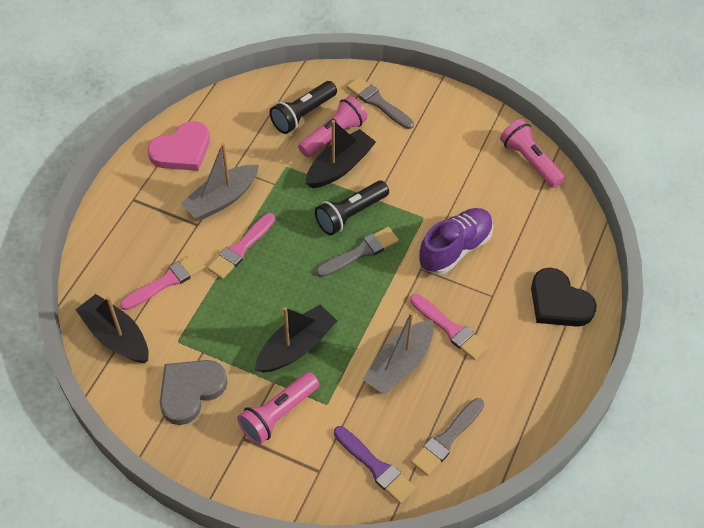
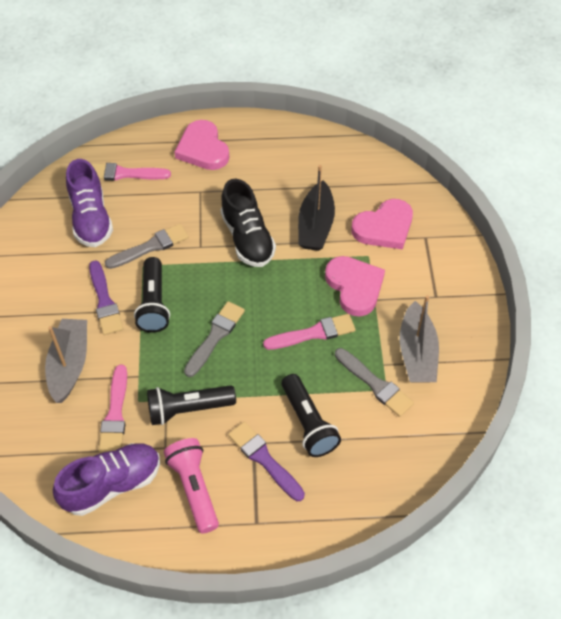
black boat: 3 -> 1
black flashlight: 2 -> 3
black heart: 1 -> 0
black shoe: 0 -> 1
grey heart: 1 -> 0
pink flashlight: 3 -> 1
pink heart: 1 -> 3
purple brush: 1 -> 2
purple shoe: 1 -> 2

